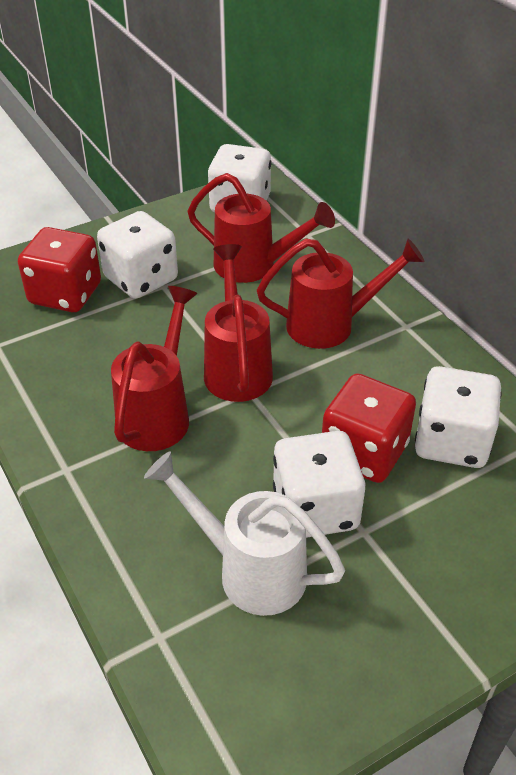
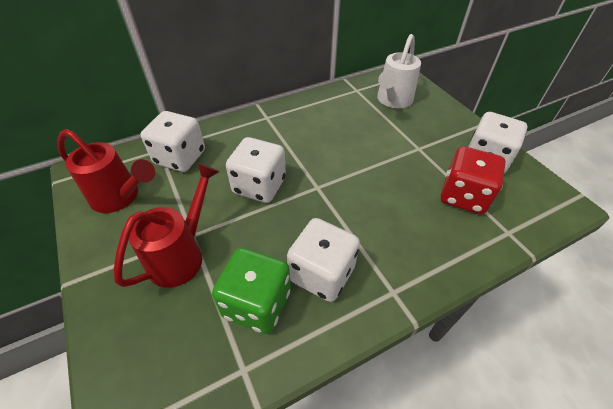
green dice: 0 -> 1
red dice: 2 -> 1
red watering can: 4 -> 2

